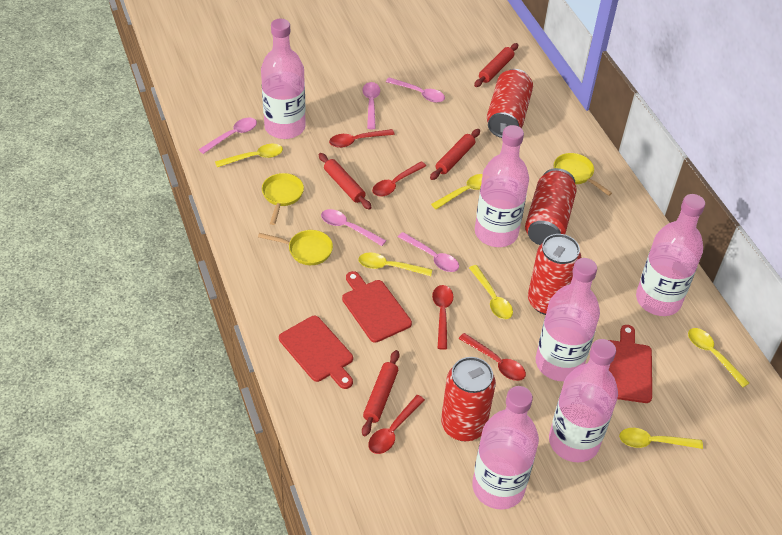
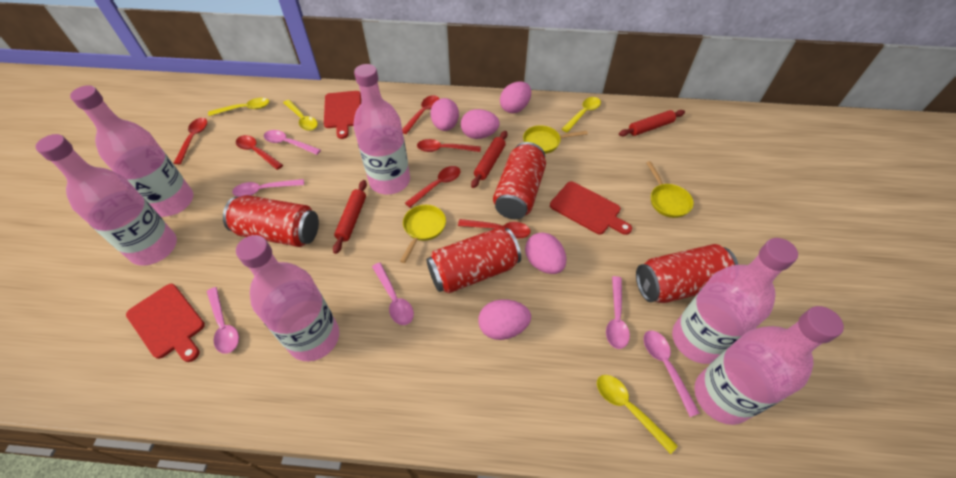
pink egg: 0 -> 5
pink spoon: 5 -> 6
red rolling pin: 4 -> 3
red spoon: 5 -> 6
yellow spoon: 6 -> 4

